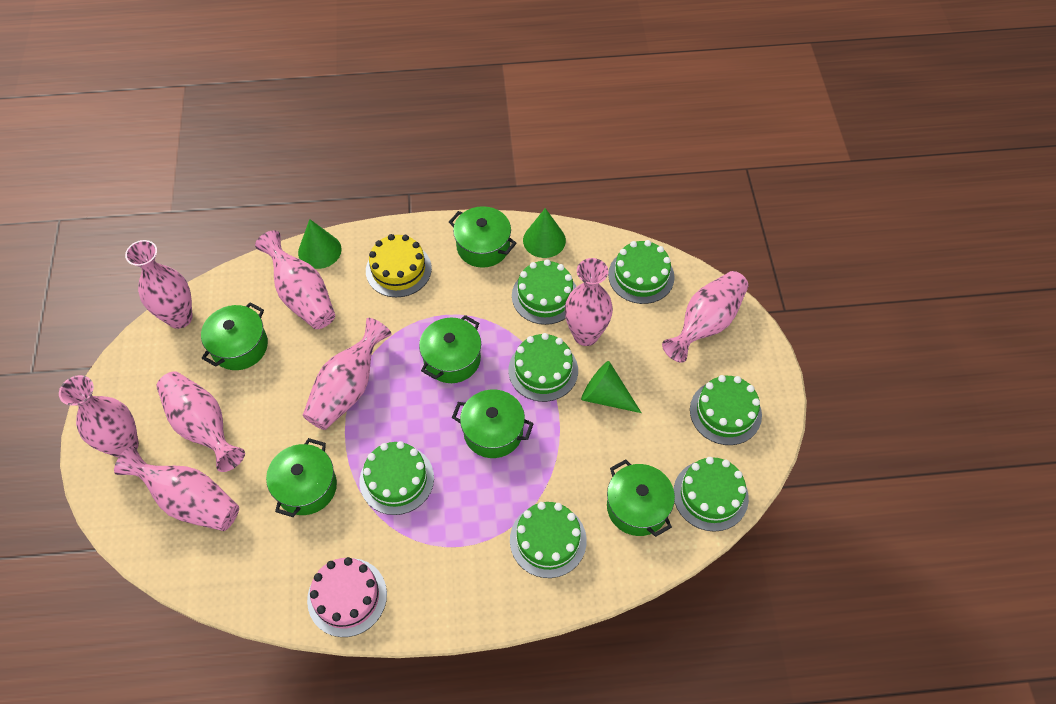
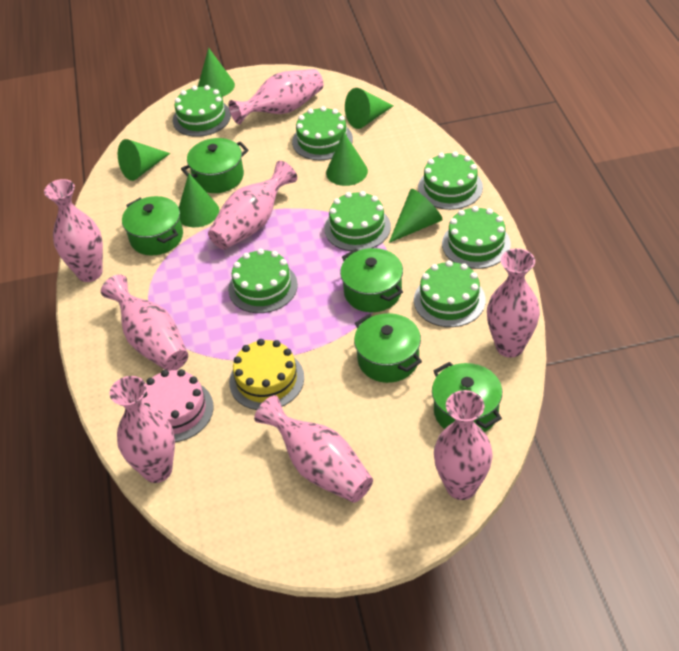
green cone: 3 -> 6
green pot: 6 -> 5

